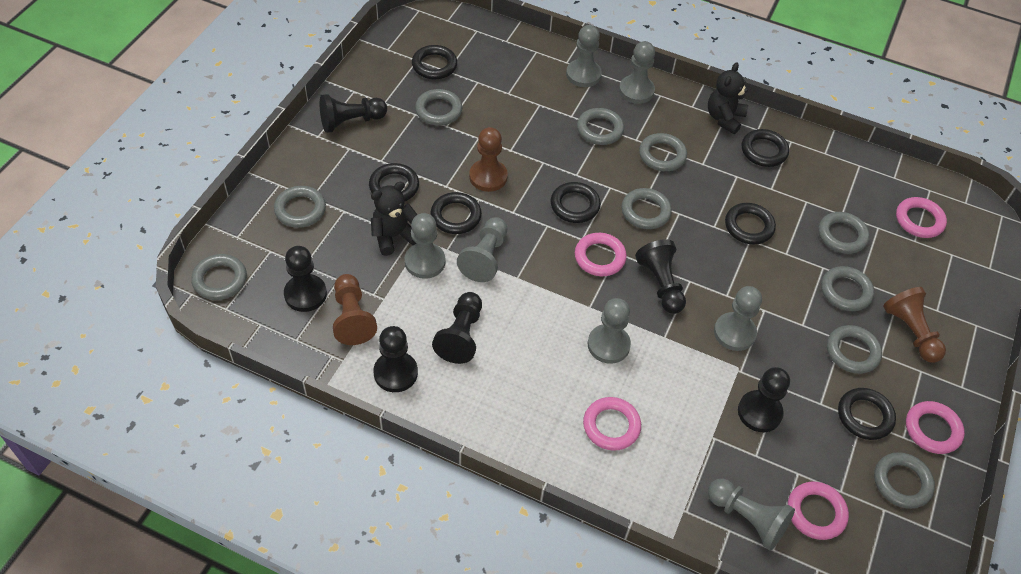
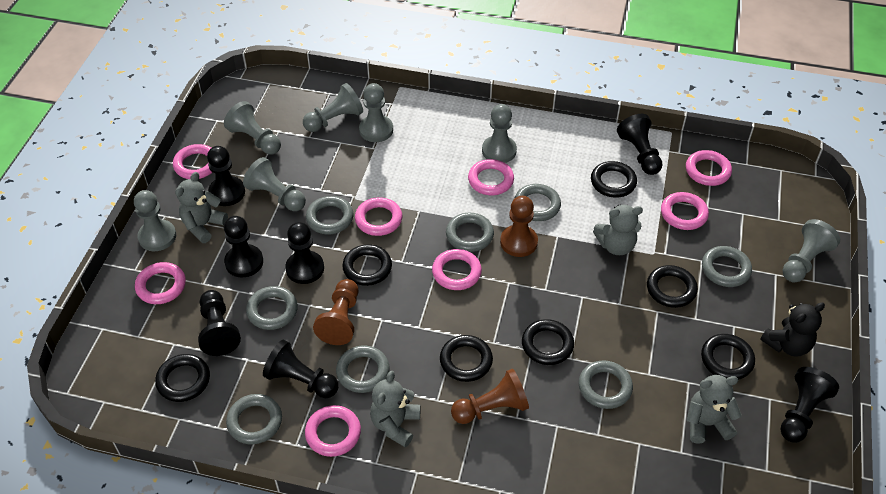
black pawn: 6 -> 7
black teddy bear: 2 -> 1
grey ring: 10 -> 8
grey teddy bear: 0 -> 4
pink ring: 5 -> 8

